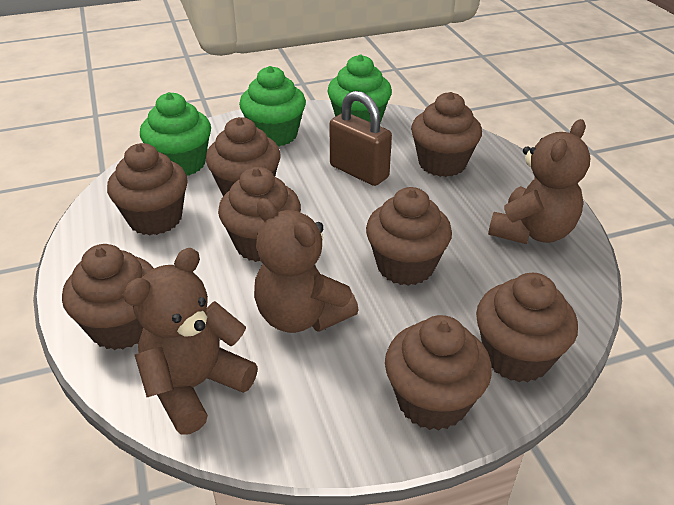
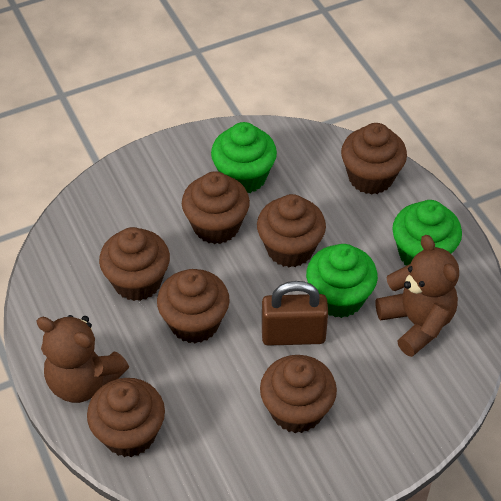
brown cupcake: 8 -> 7
brown teddy bear: 3 -> 2

